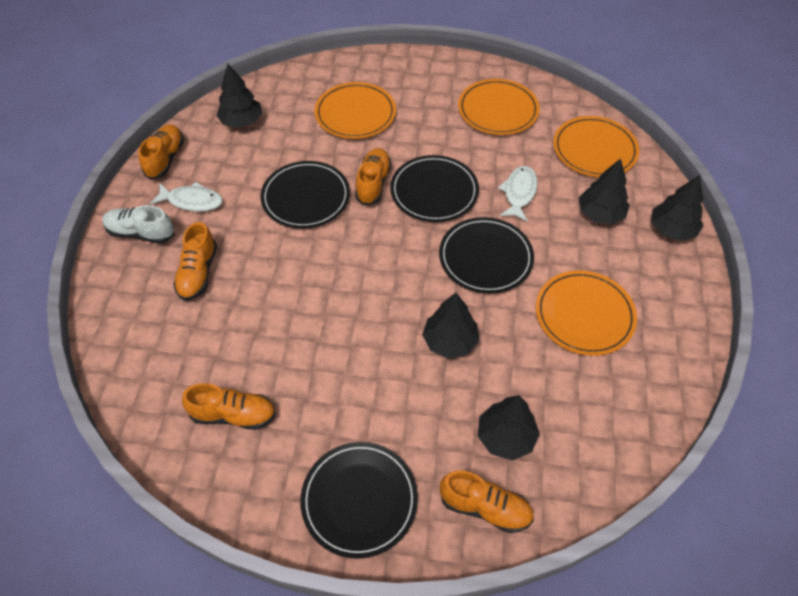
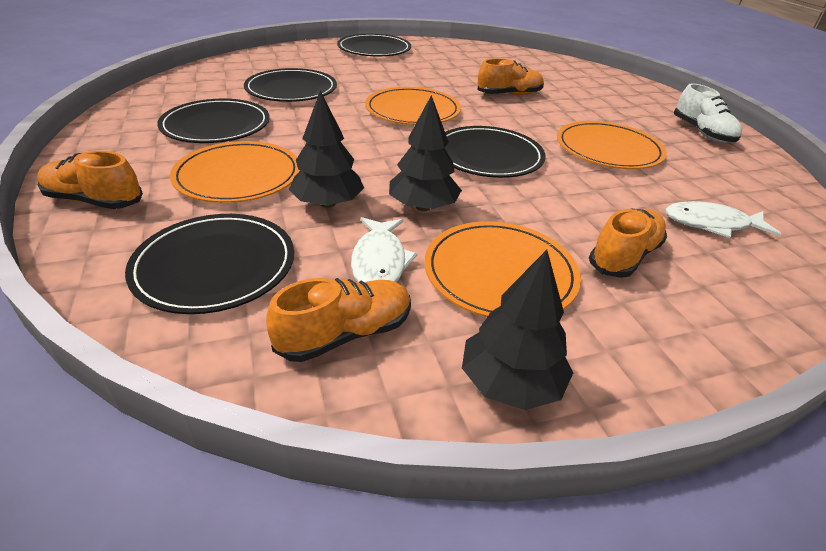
black plate: 4 -> 5
black tree: 5 -> 3
orange shoe: 5 -> 4

